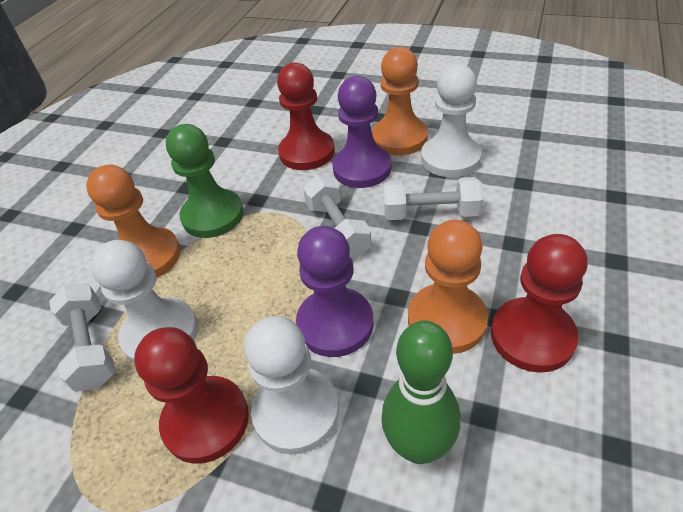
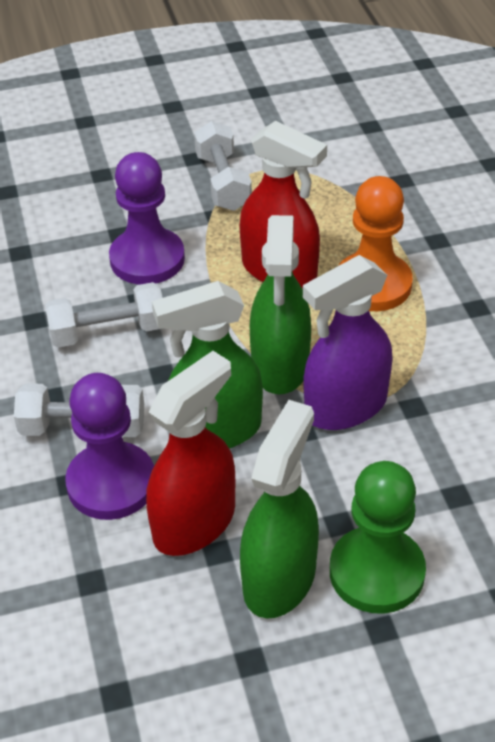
green bowling pin: 1 -> 0
green spray bottle: 0 -> 3
orange pawn: 3 -> 1
purple spray bottle: 0 -> 1
red pawn: 3 -> 0
red spray bottle: 0 -> 2
white pawn: 3 -> 0

